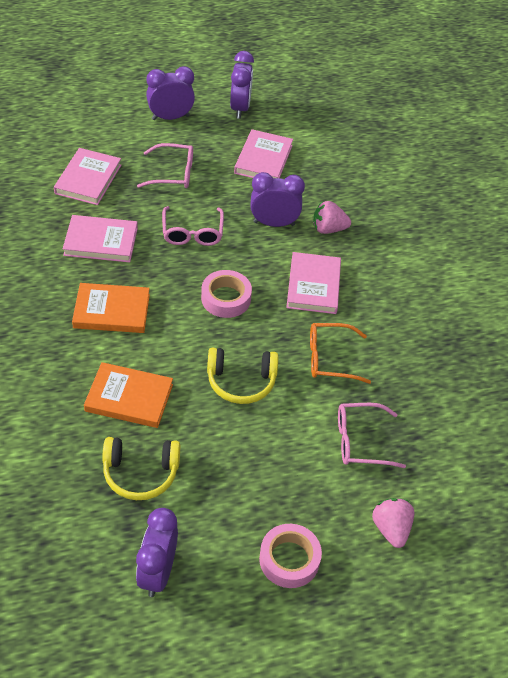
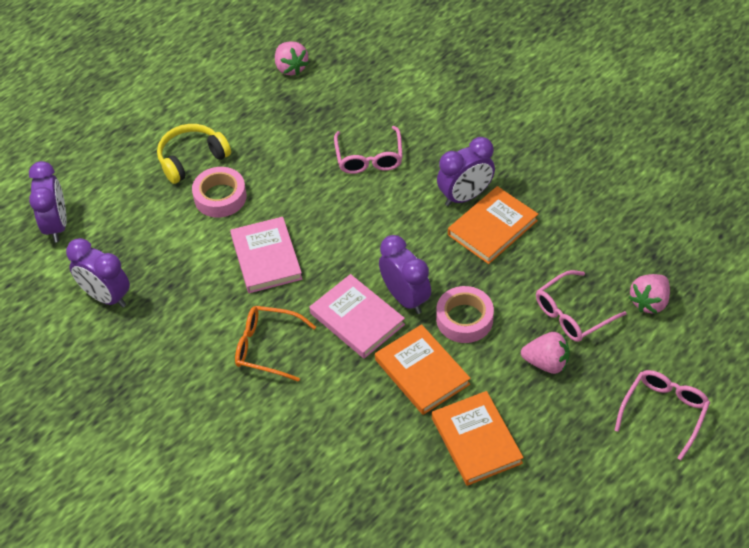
orange book: 2 -> 3
pink book: 4 -> 2
pink strawberry: 2 -> 3
yellow headphones: 2 -> 1

